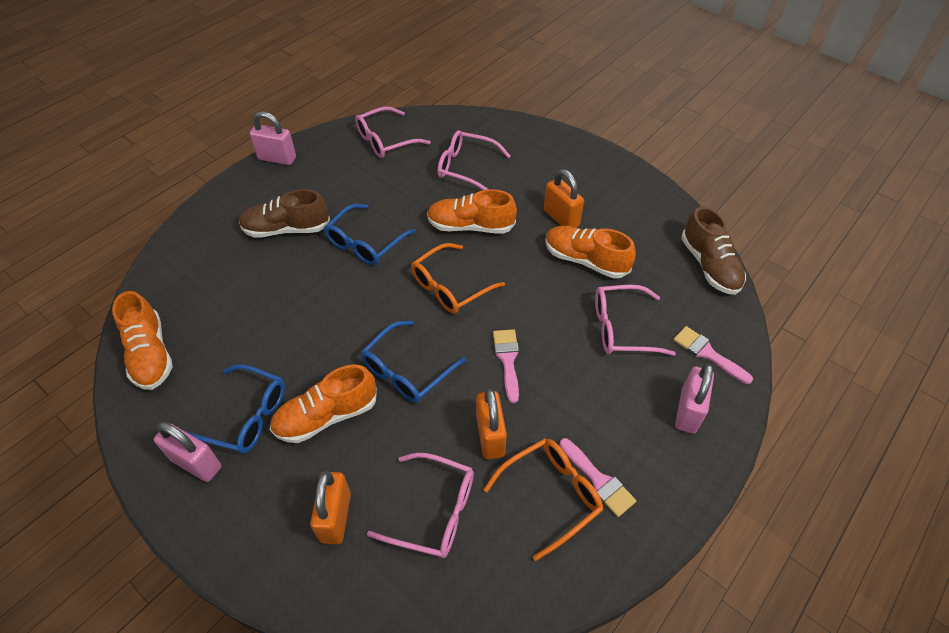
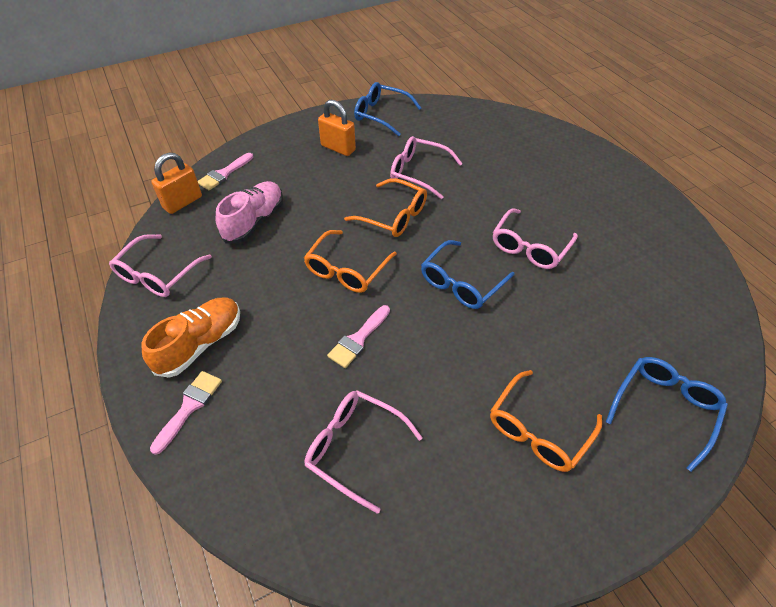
brown shoe: 2 -> 0
orange glasses: 2 -> 3
orange padlock: 3 -> 2
orange shoe: 4 -> 1
pink padlock: 3 -> 0
pink shoe: 0 -> 1

